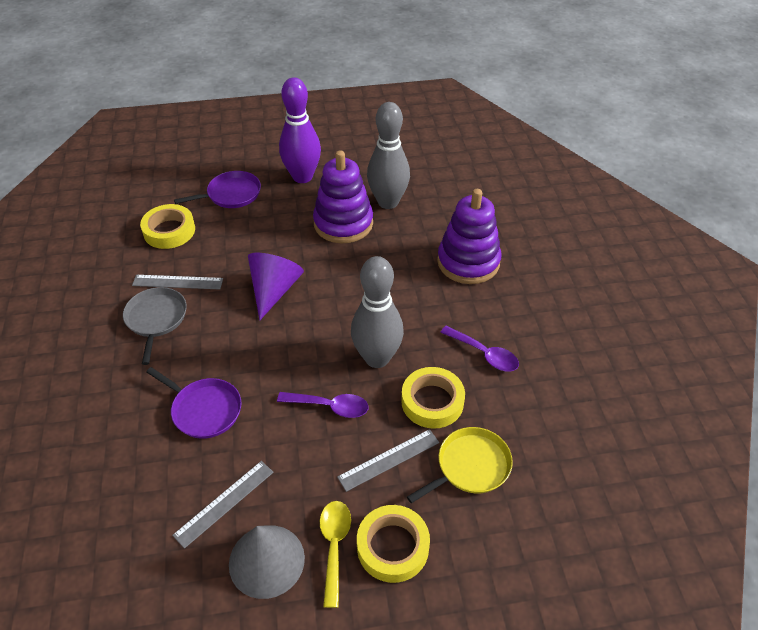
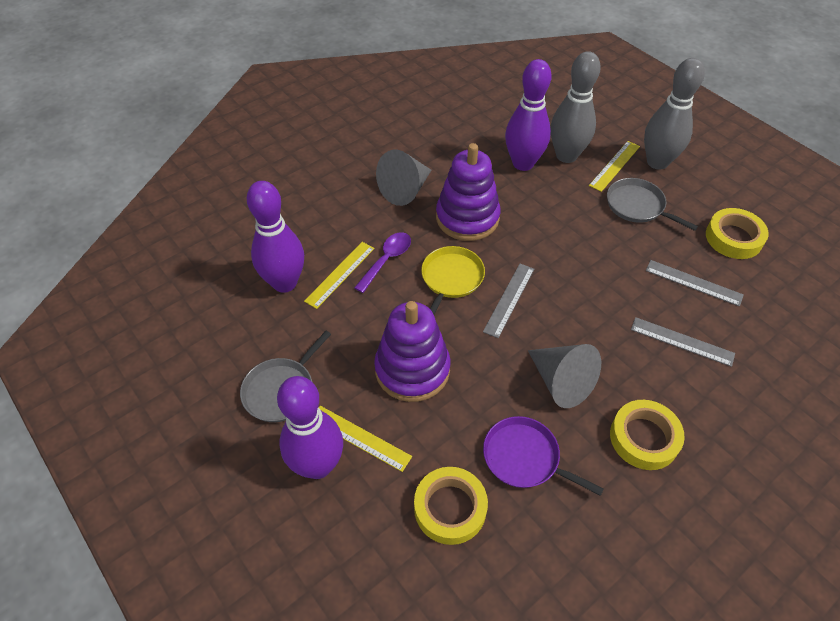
grey cone: 1 -> 2
grey pan: 1 -> 2
purple bowling pin: 1 -> 3
purple cone: 1 -> 0
purple pan: 2 -> 1
purple spoon: 2 -> 1
yellow ruler: 0 -> 3
yellow spoon: 1 -> 0

